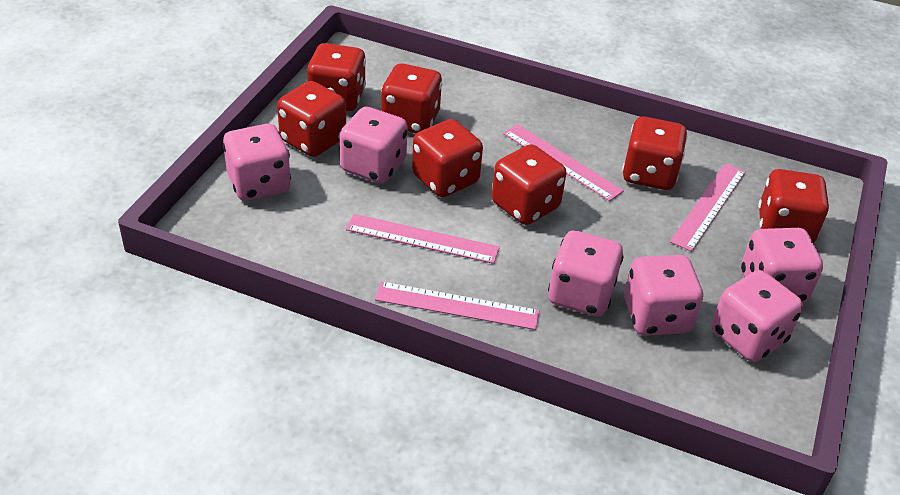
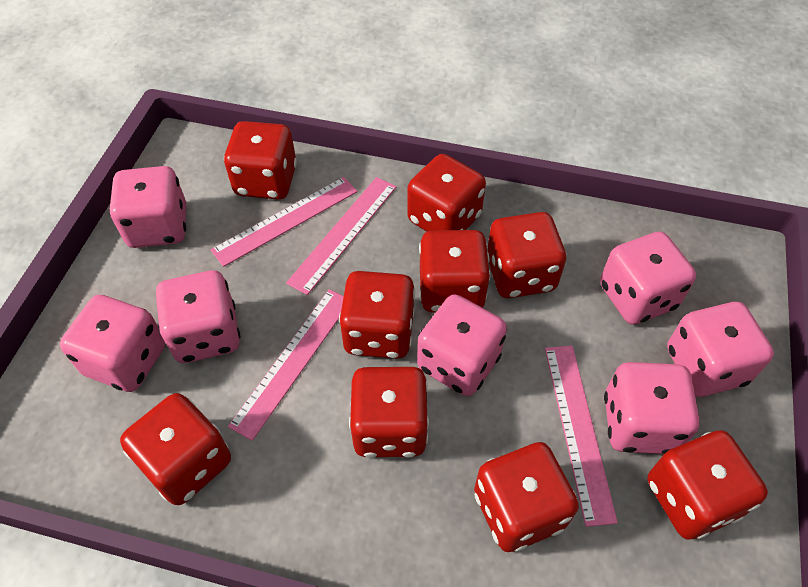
pink dice: 6 -> 7
red dice: 7 -> 9

